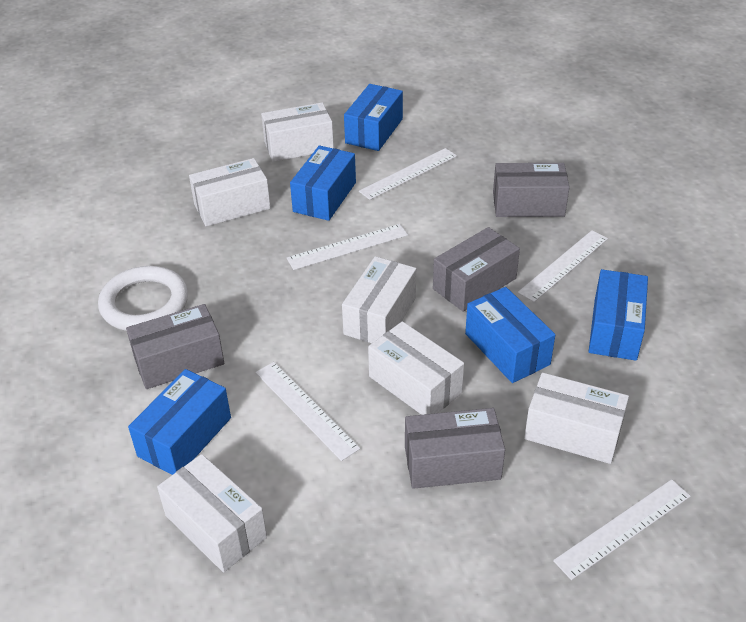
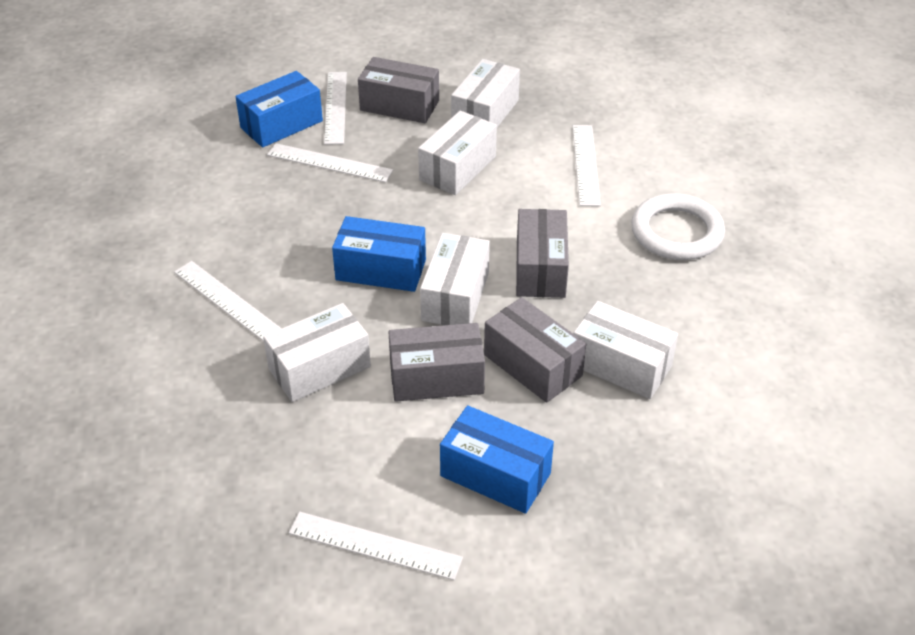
blue box: 5 -> 3
white box: 6 -> 5

